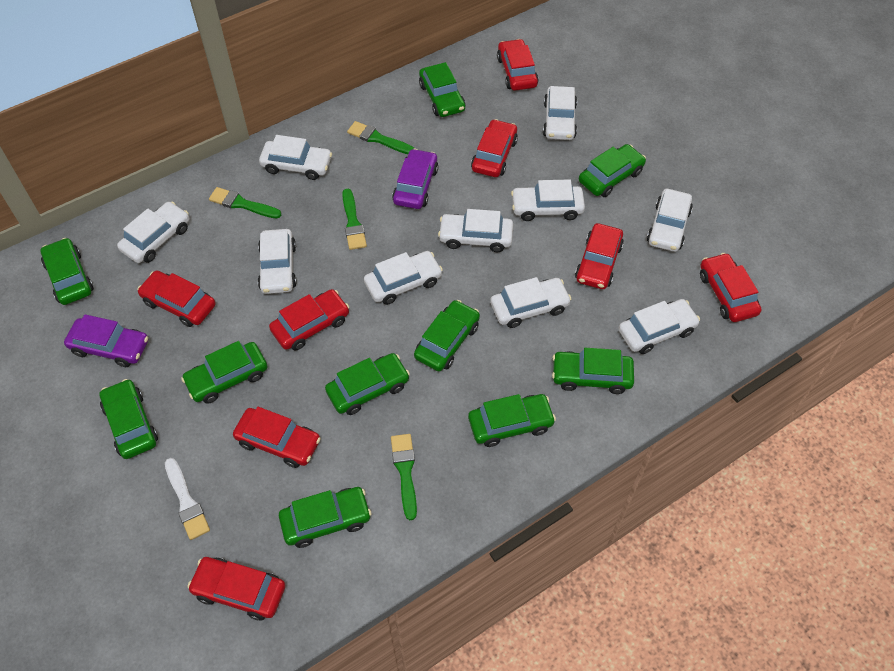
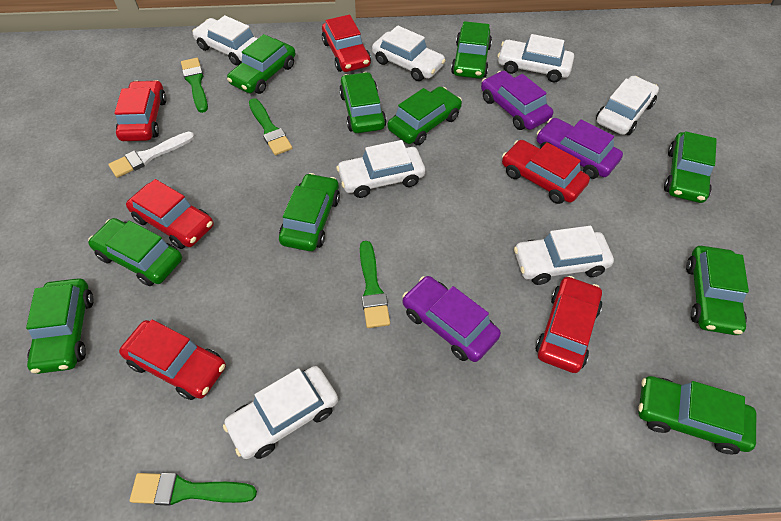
purple car: 2 -> 3
red car: 8 -> 6
white car: 10 -> 7

